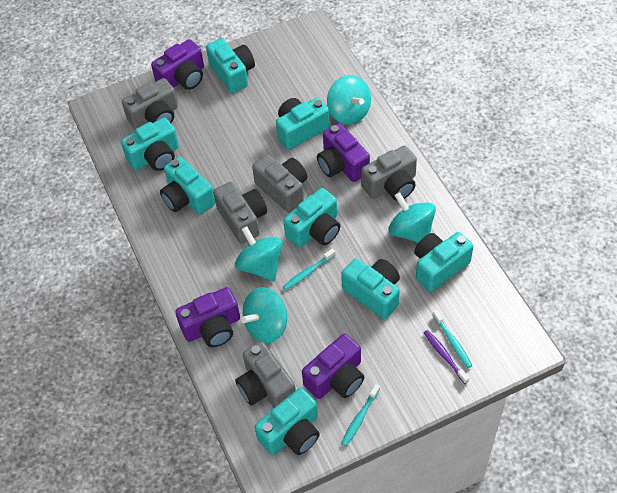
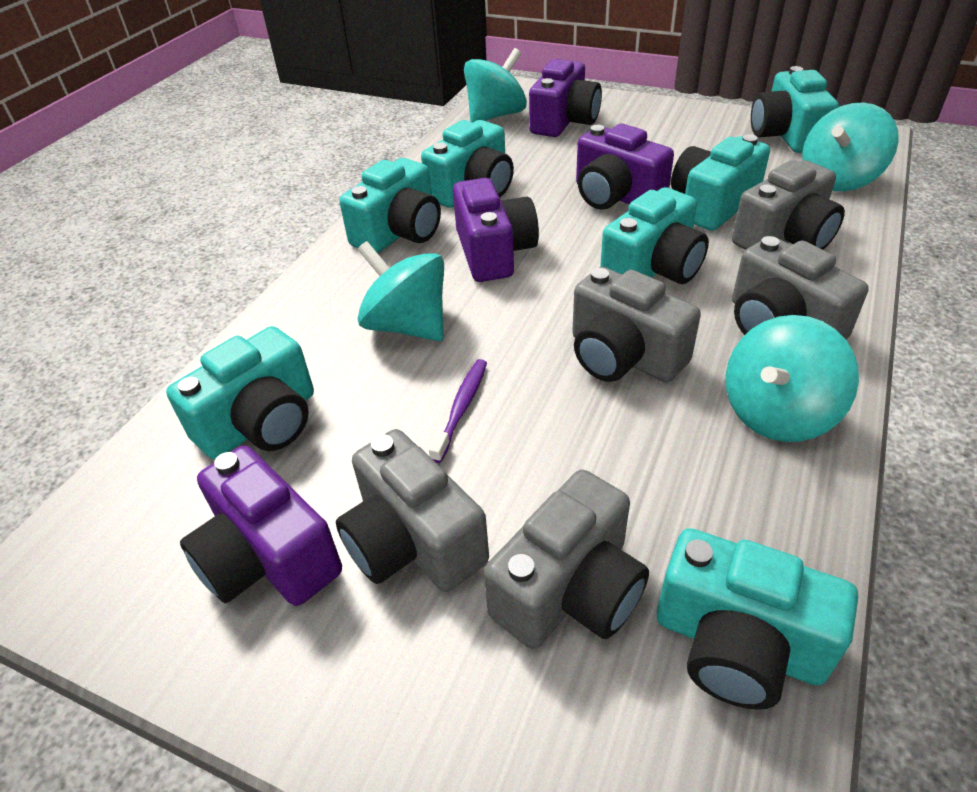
turquoise camera: 8 -> 7
turquoise toothbrush: 3 -> 0

